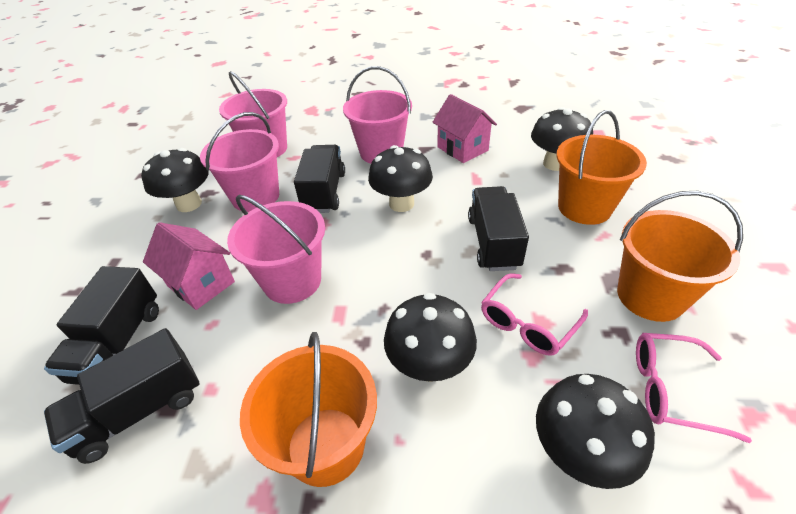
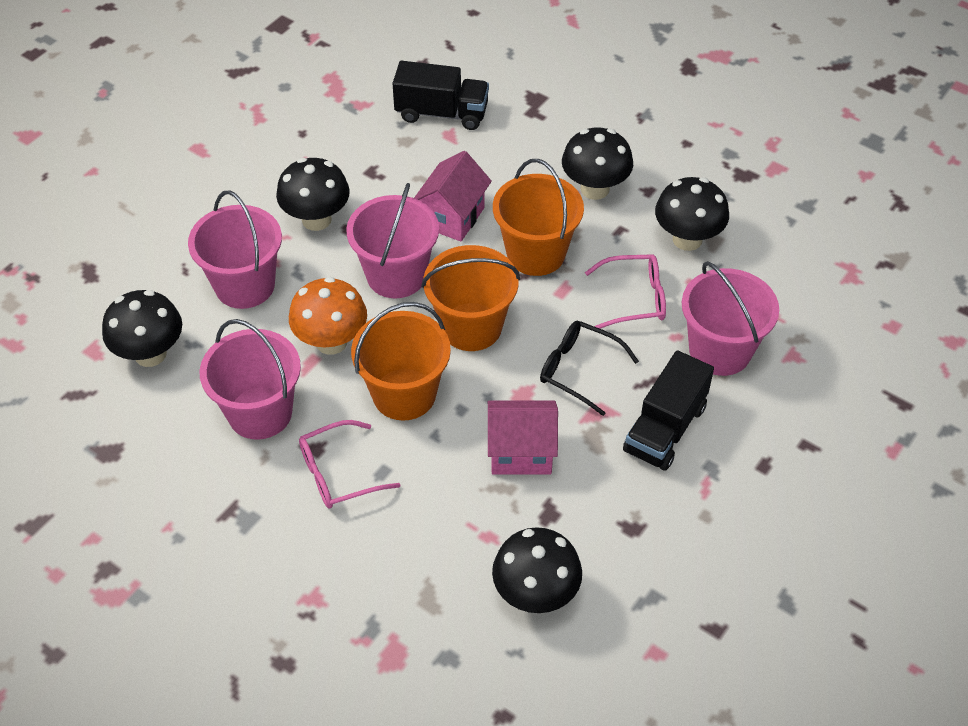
black glasses: 0 -> 1
black truck: 4 -> 2
orange mushroom: 0 -> 1

